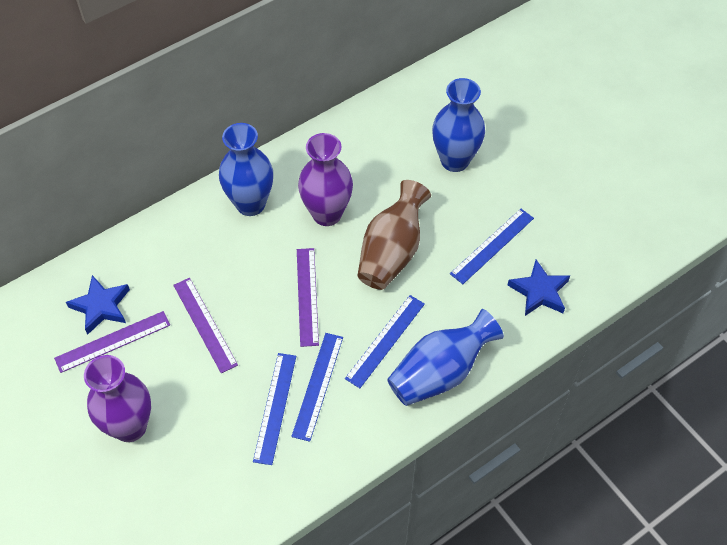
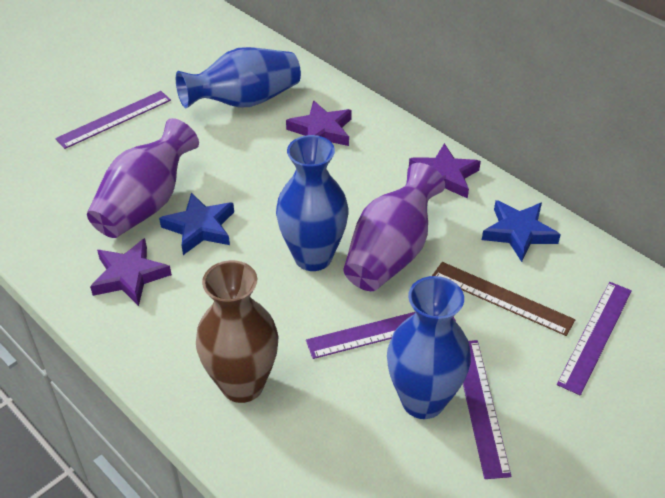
blue ruler: 4 -> 0
brown ruler: 0 -> 1
purple ruler: 3 -> 4
purple star: 0 -> 3

